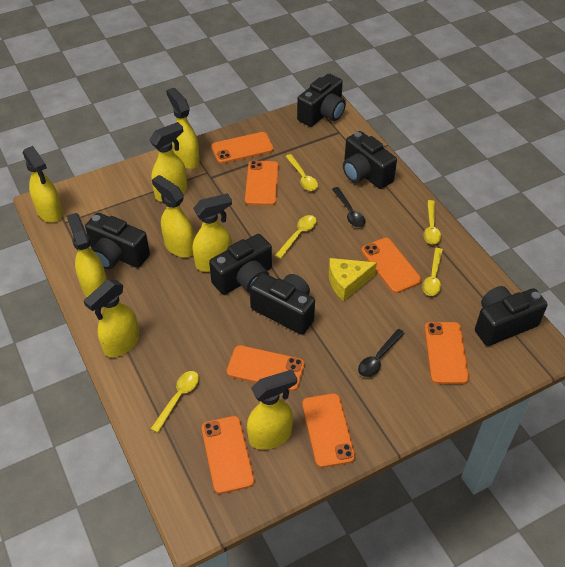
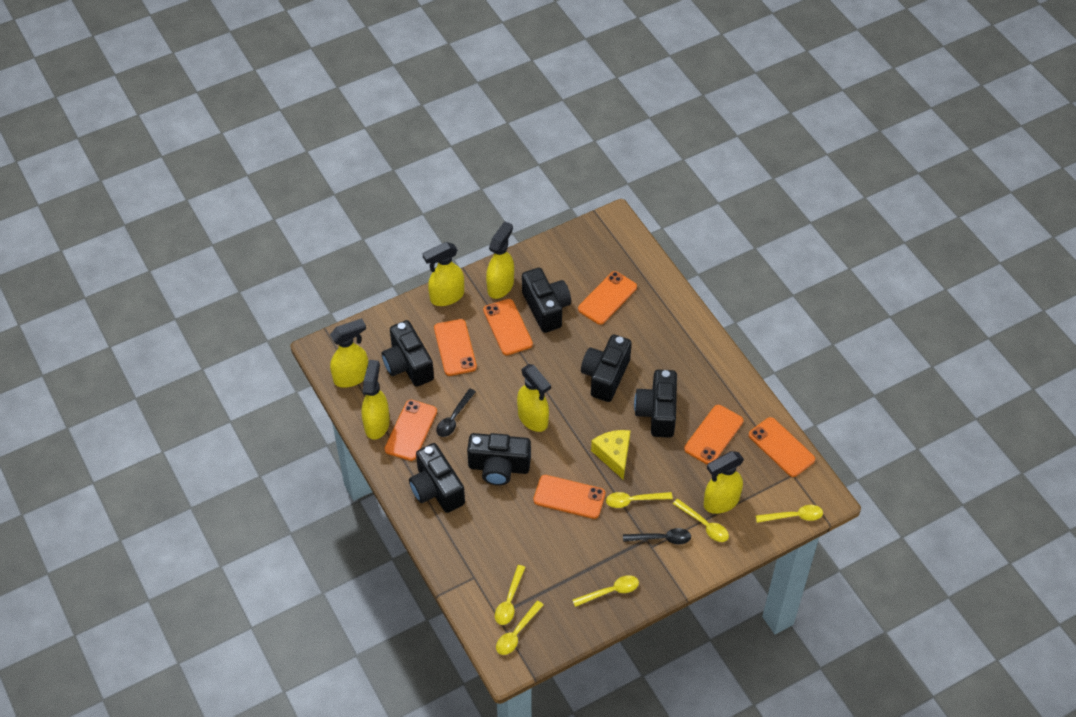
yellow spoon: 5 -> 6
yellow spray bottle: 8 -> 6

